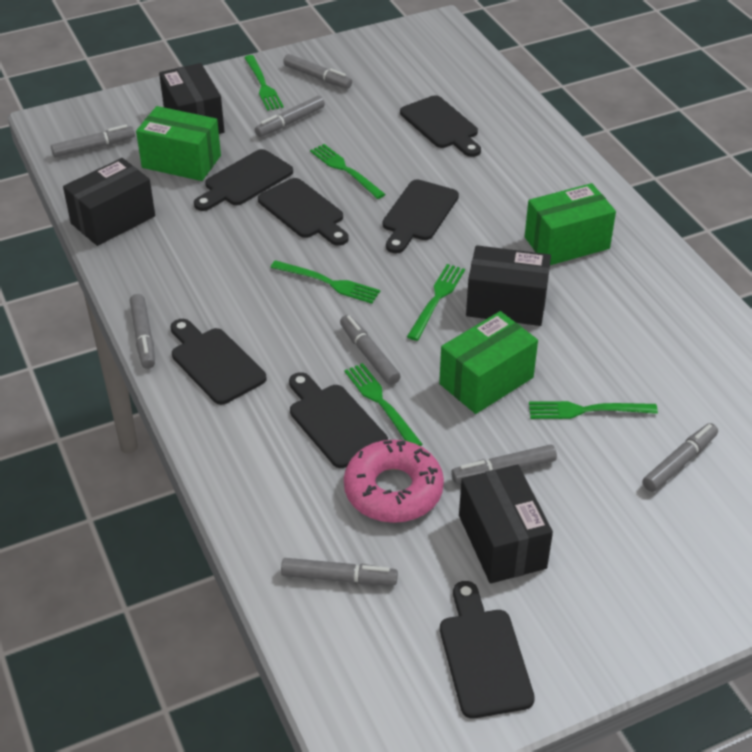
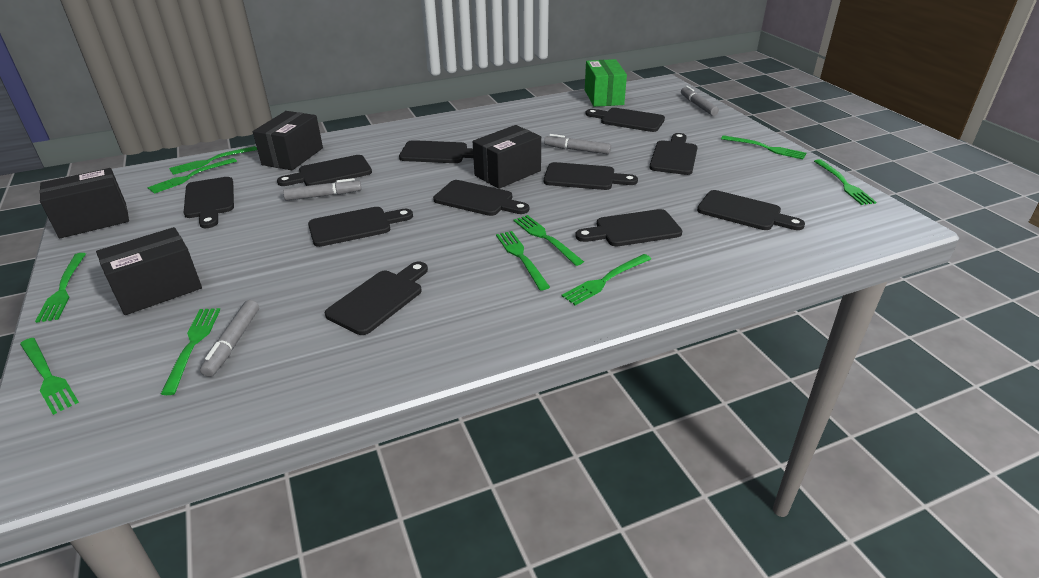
black cutting board: 7 -> 11
green box: 3 -> 1
green fork: 6 -> 10
grey marker: 8 -> 4
pink donut: 1 -> 0

